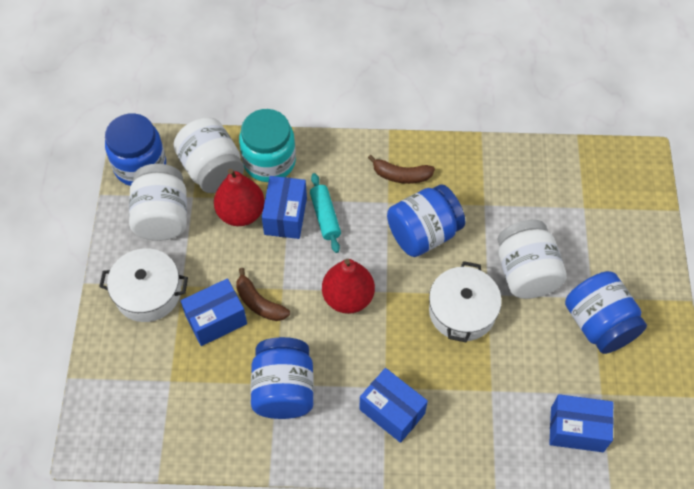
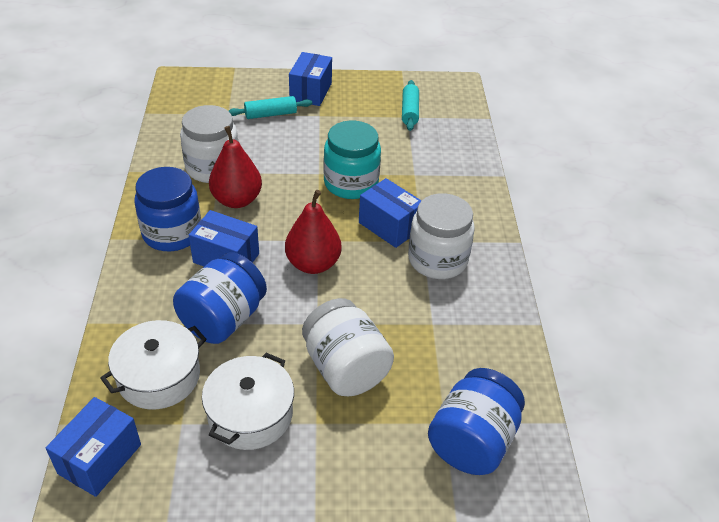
blue jar: 4 -> 3
brown banana: 2 -> 0
turquoise rolling pin: 1 -> 2

